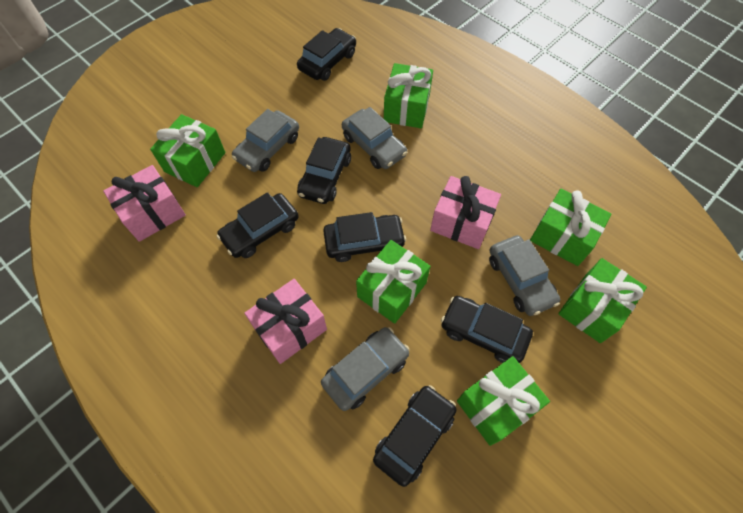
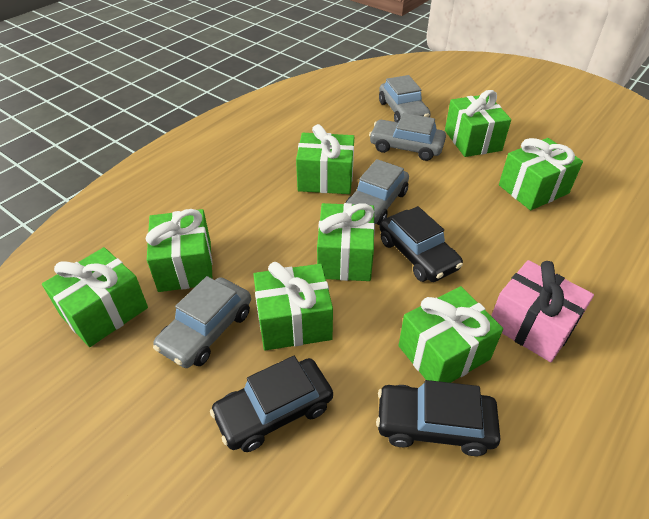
black car: 6 -> 3
green gift: 6 -> 8
pink gift: 3 -> 1

